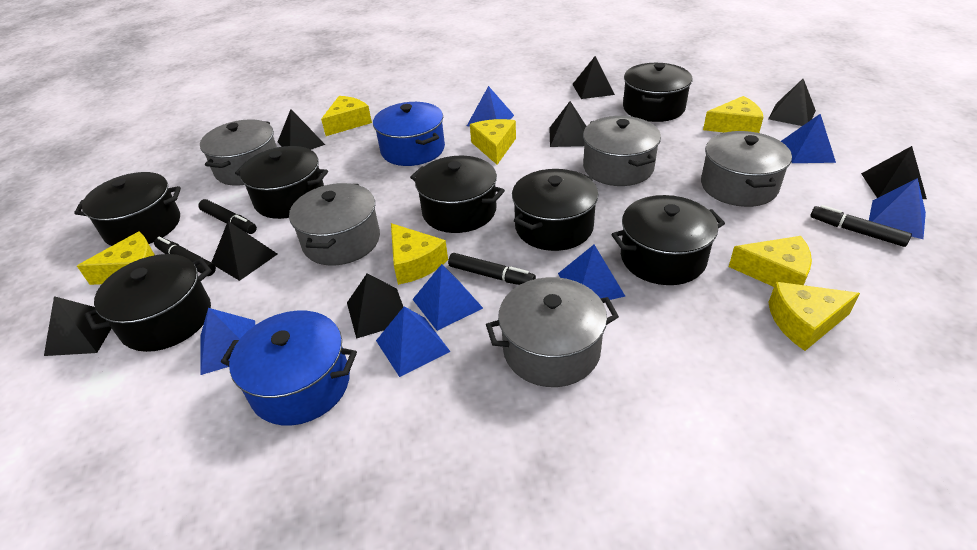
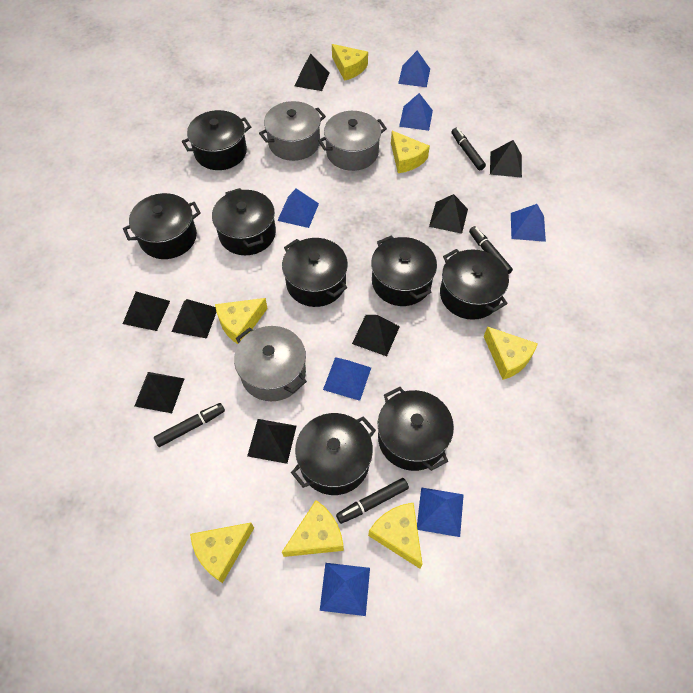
black pot: 7 -> 8
blue pot: 2 -> 0
grey pot: 5 -> 3

